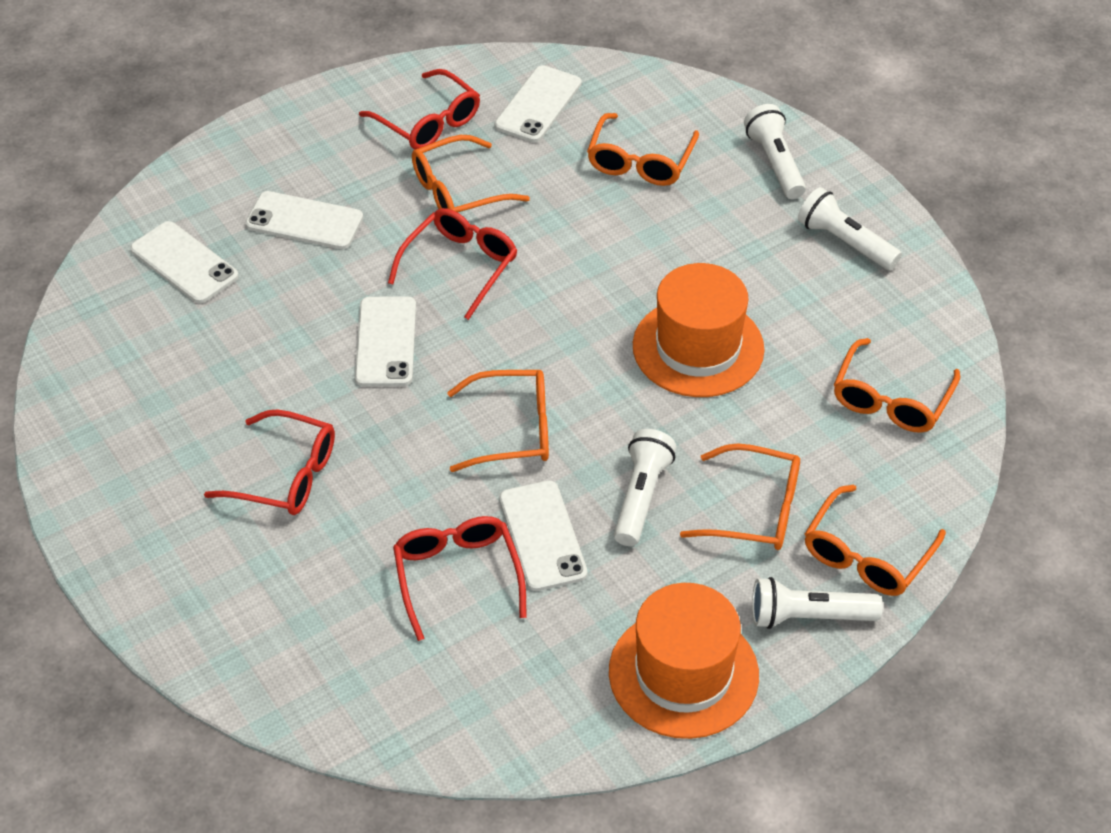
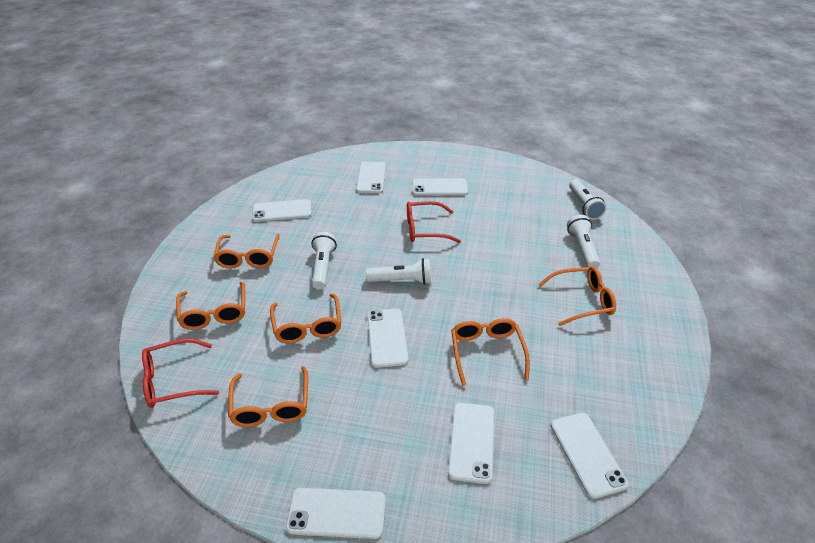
orange hat: 2 -> 0
red glasses: 4 -> 2
white phone: 5 -> 7

